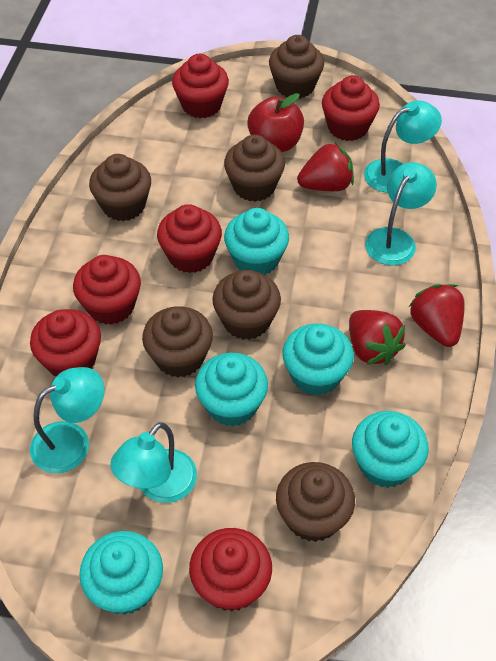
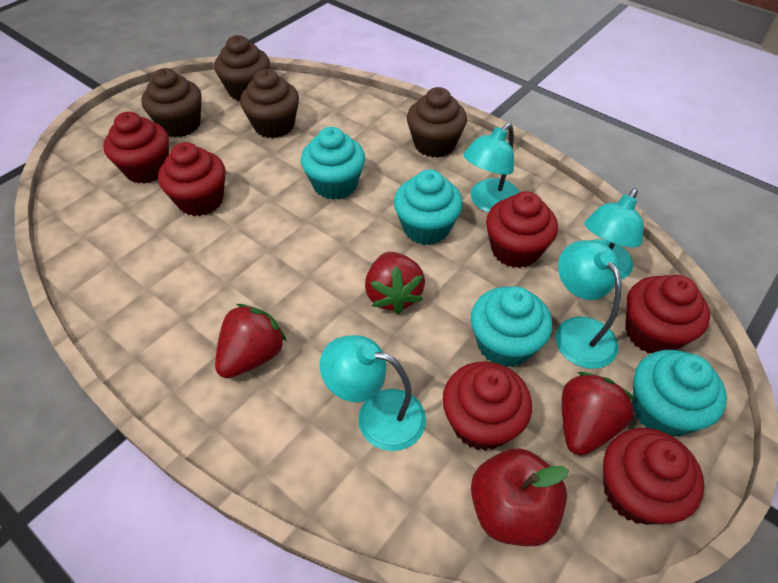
brown cupcake: 6 -> 4
turquoise cupcake: 5 -> 4

